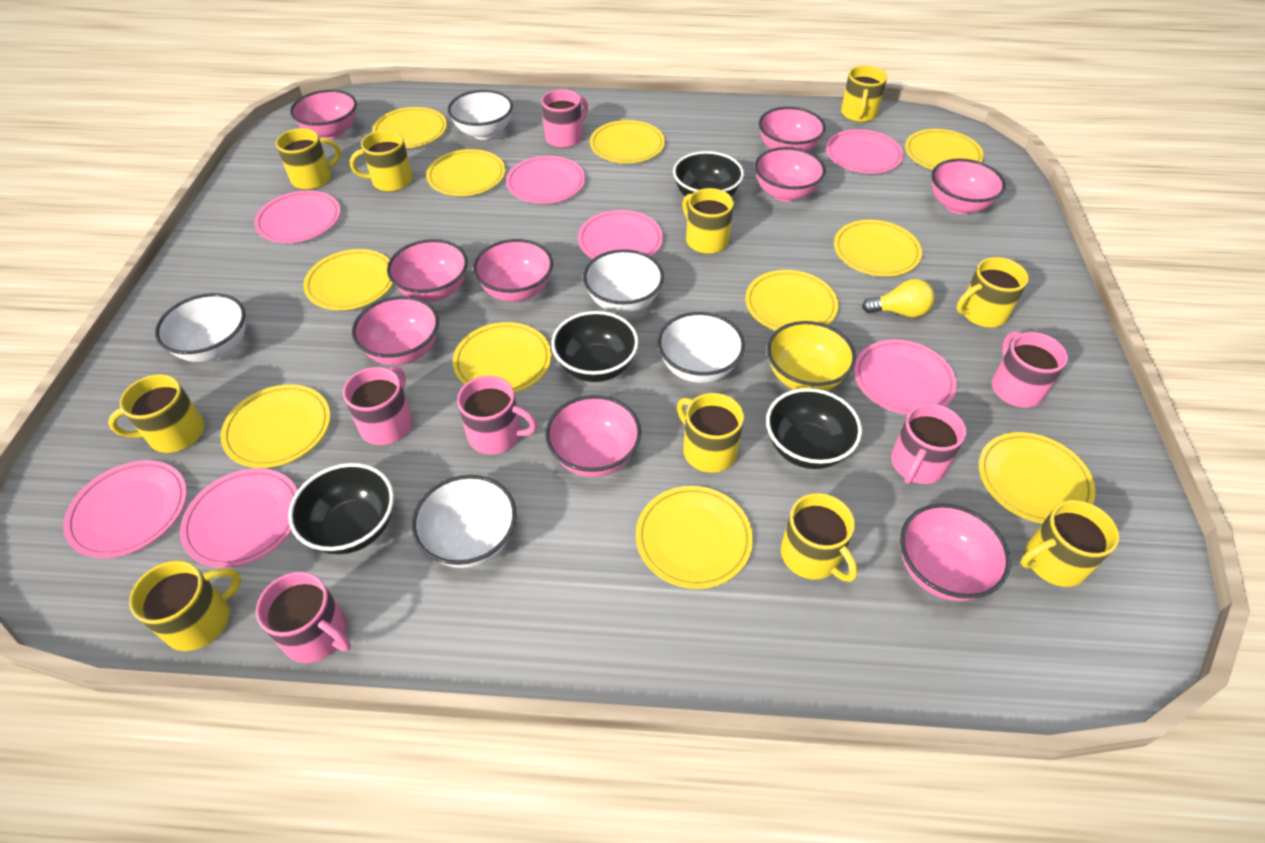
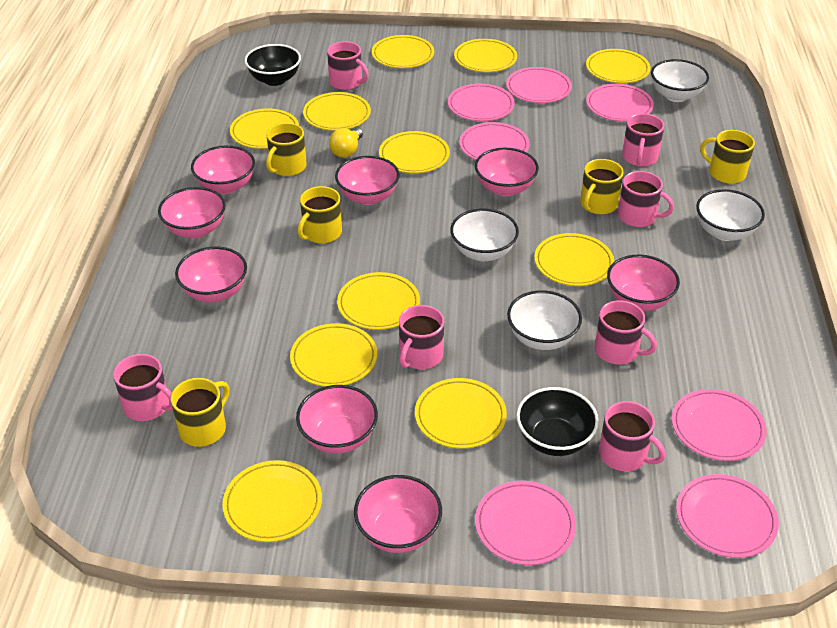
black bowl: 4 -> 2
pink bowl: 9 -> 8
pink mug: 6 -> 7
white bowl: 5 -> 4
yellow bowl: 1 -> 0
yellow mug: 10 -> 5

